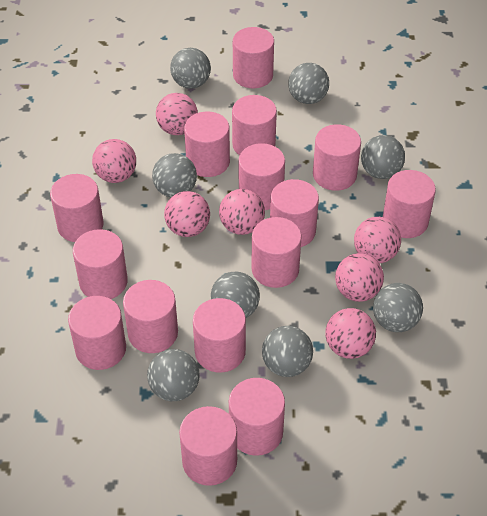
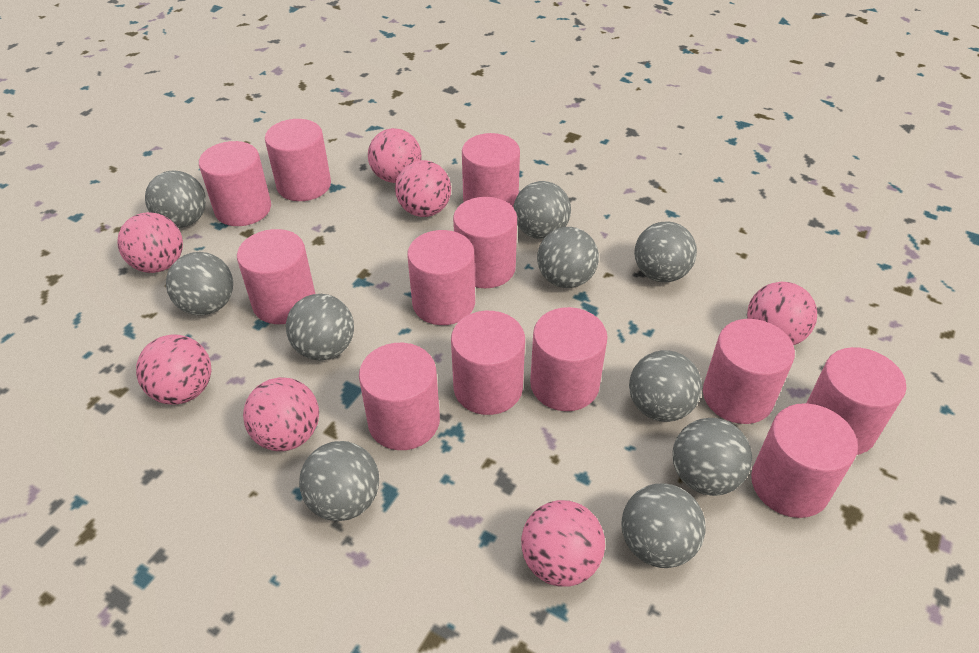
grey ball: 8 -> 10
pink cylinder: 15 -> 12

